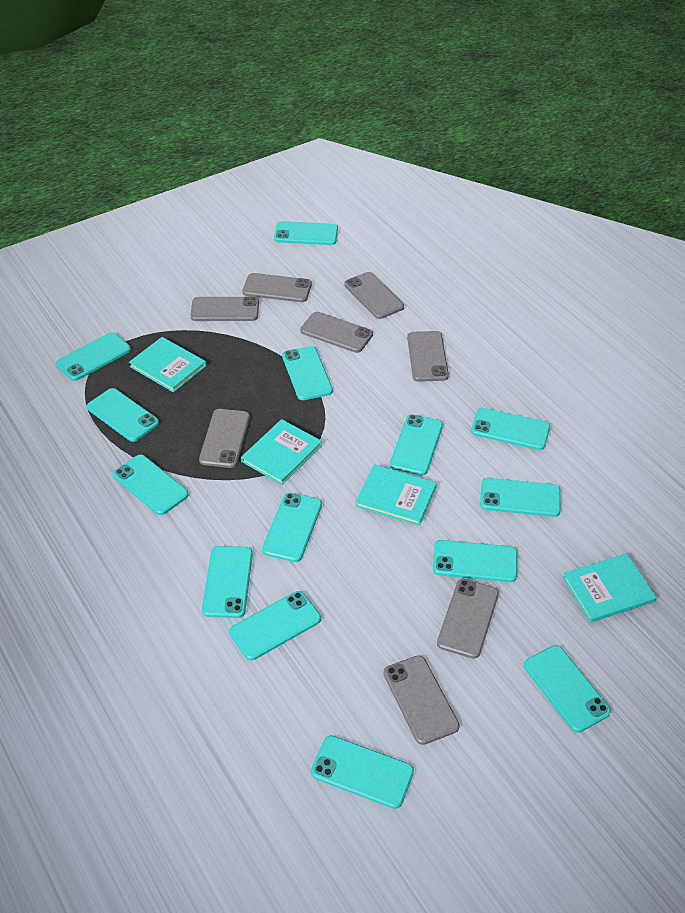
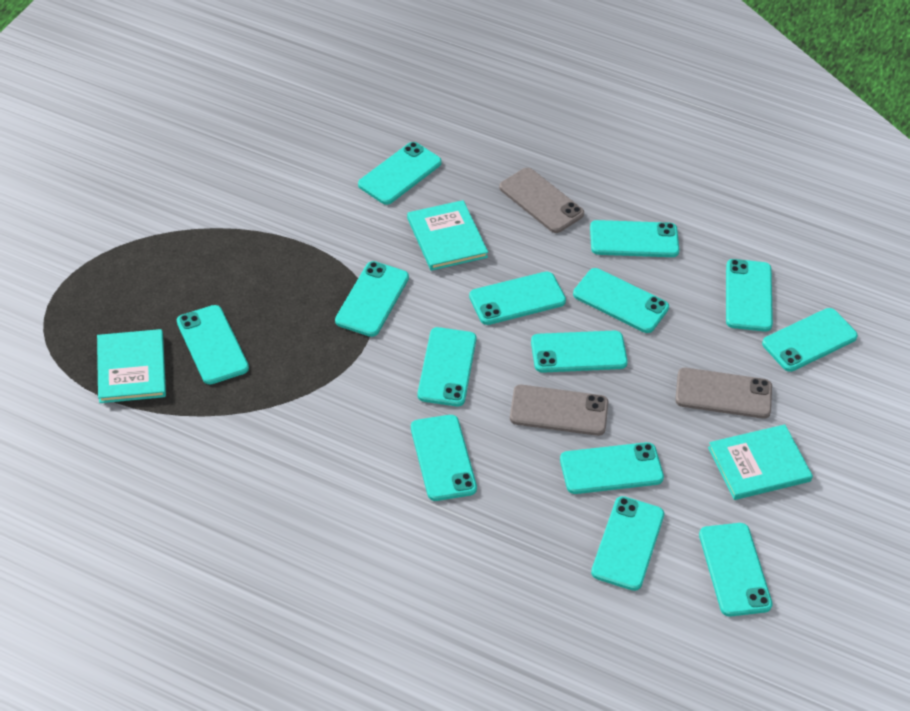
grey phone: 8 -> 3
turquoise book: 4 -> 3

